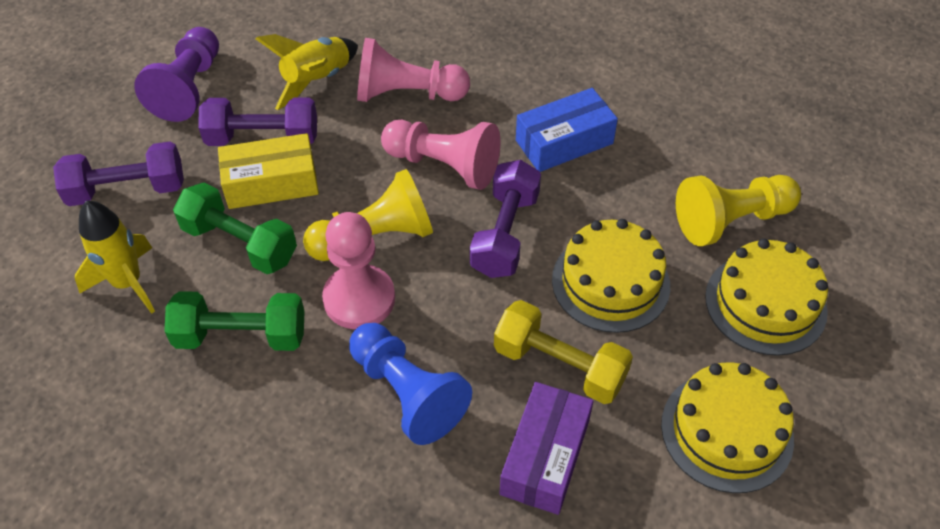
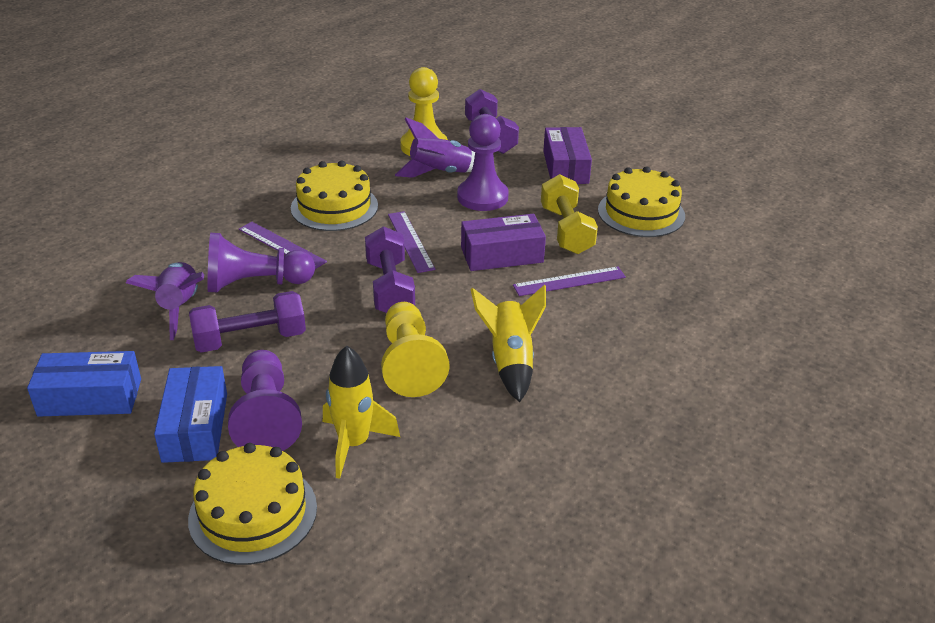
blue box: 1 -> 2
blue pawn: 1 -> 0
green dumbbell: 2 -> 0
pink pawn: 3 -> 0
purple box: 1 -> 2
purple pawn: 1 -> 3
purple rocket: 0 -> 2
purple ruler: 0 -> 3
yellow box: 1 -> 0

